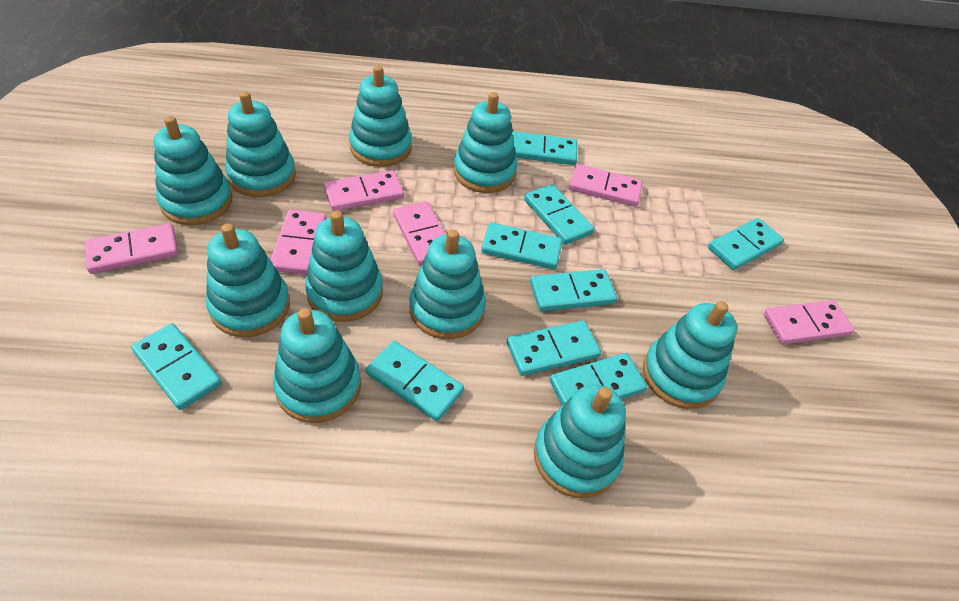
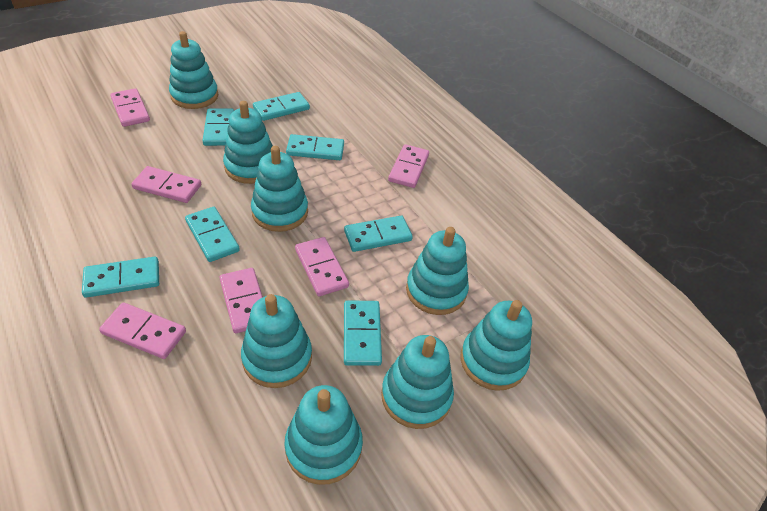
turquoise domino: 9 -> 7
turquoise stacking toy: 10 -> 8

